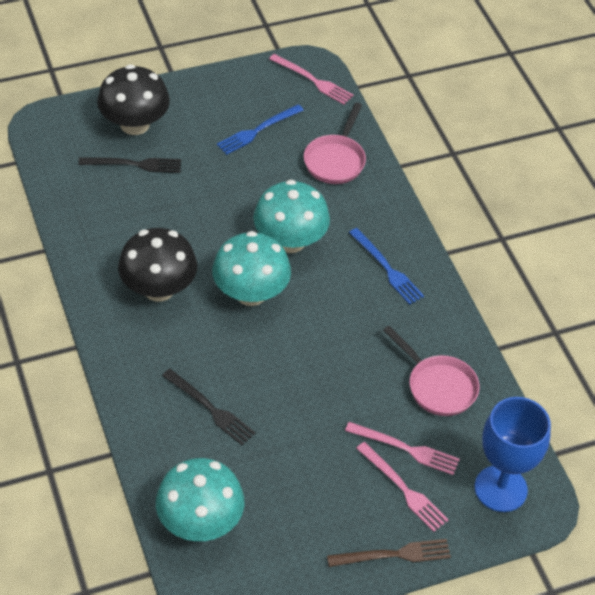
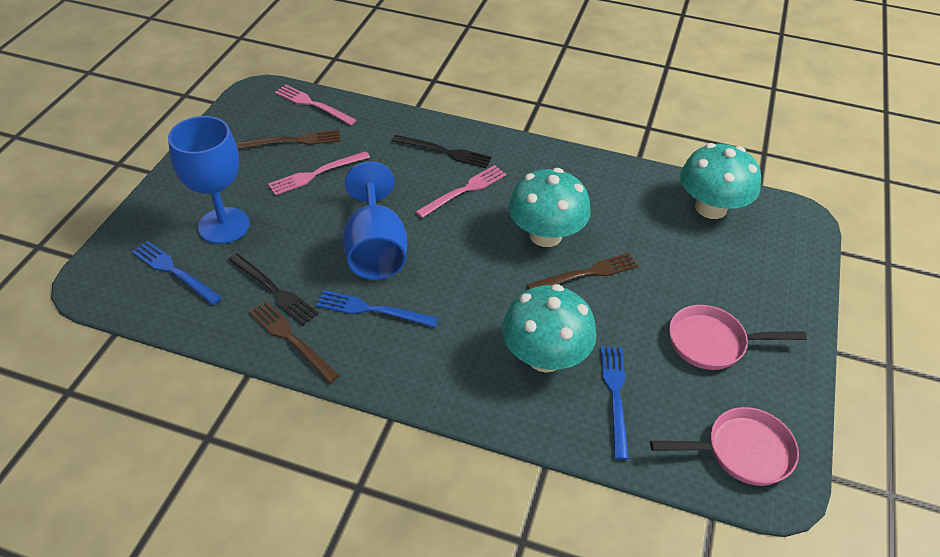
black mushroom: 2 -> 0
blue fork: 2 -> 3
blue goblet: 1 -> 2
brown fork: 1 -> 3

